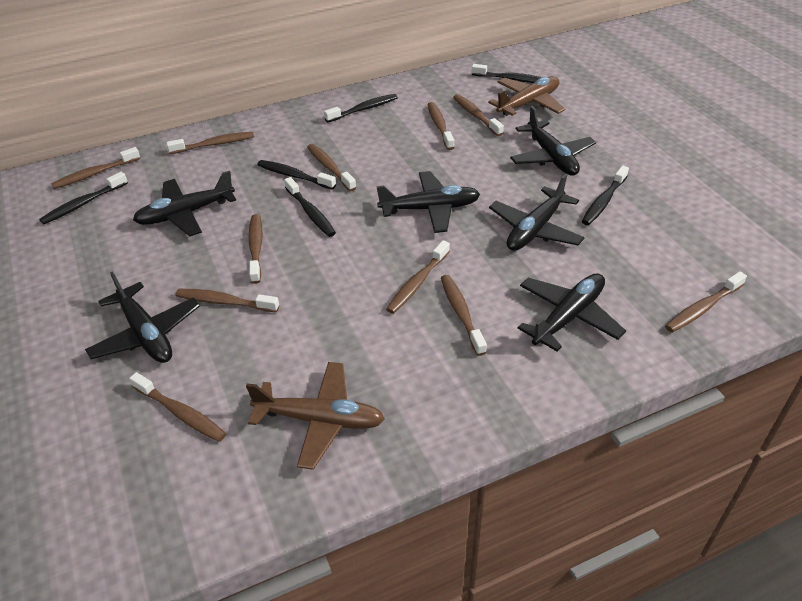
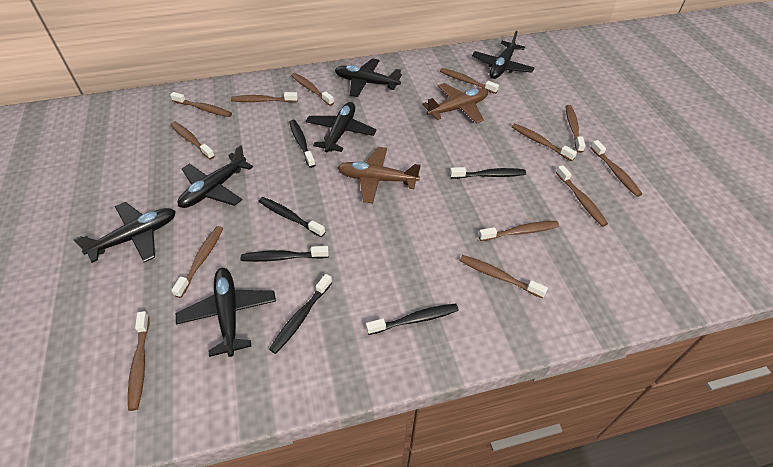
brown toothbrush: 11 -> 13

